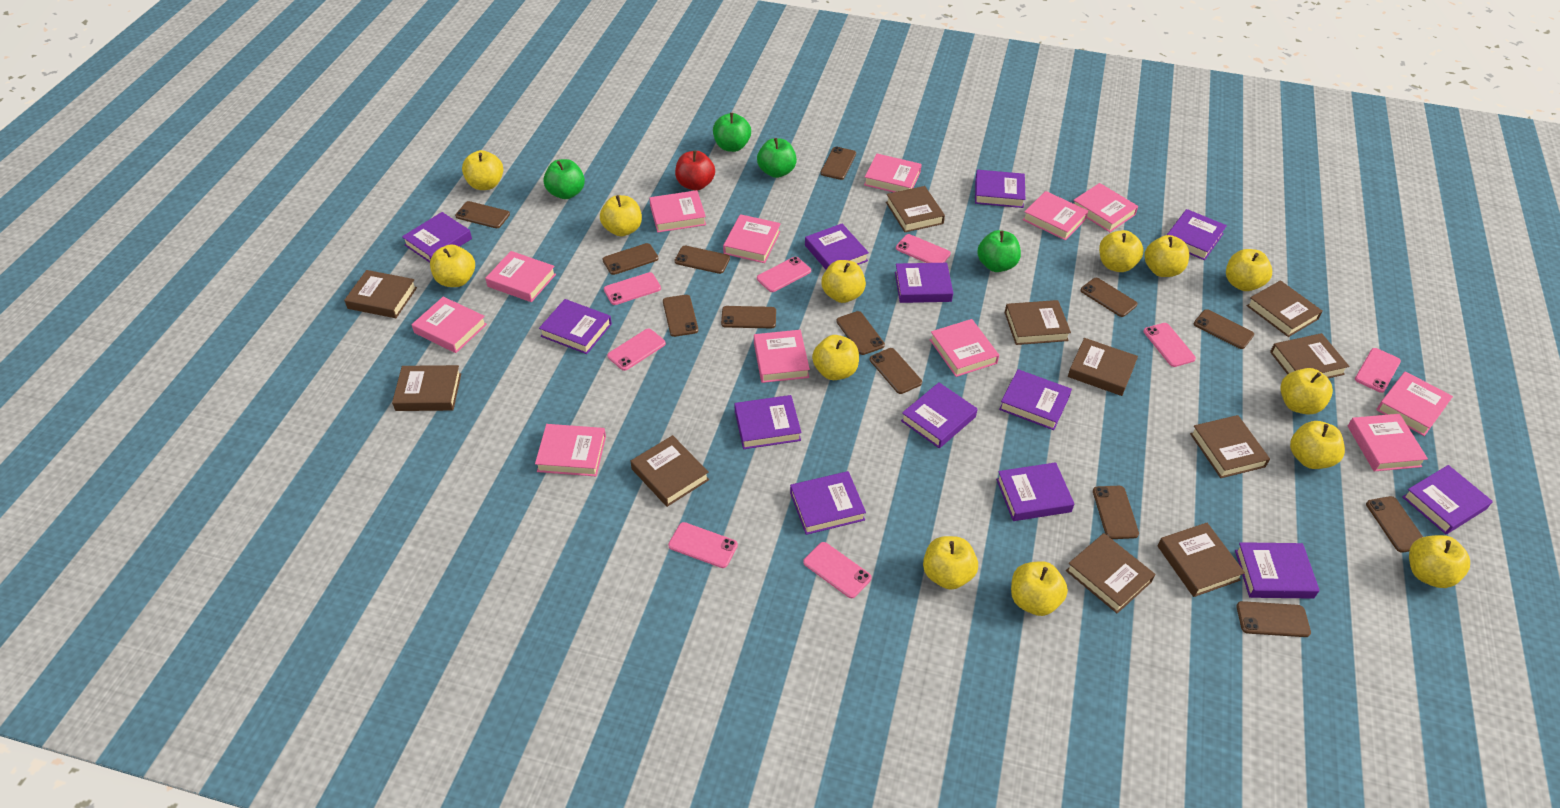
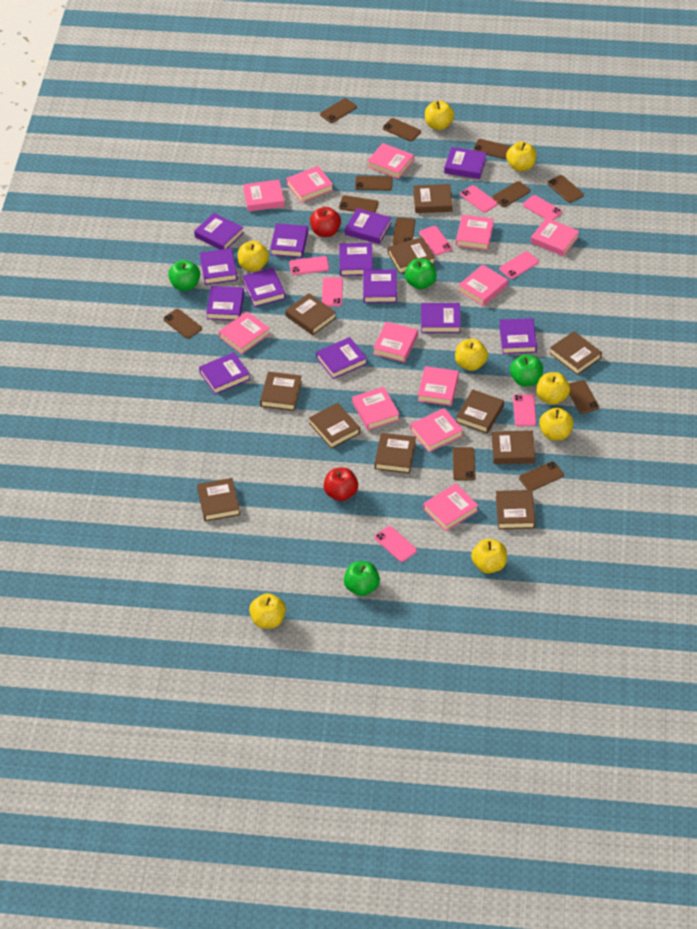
brown phone: 13 -> 12
red apple: 1 -> 2
yellow apple: 13 -> 8

